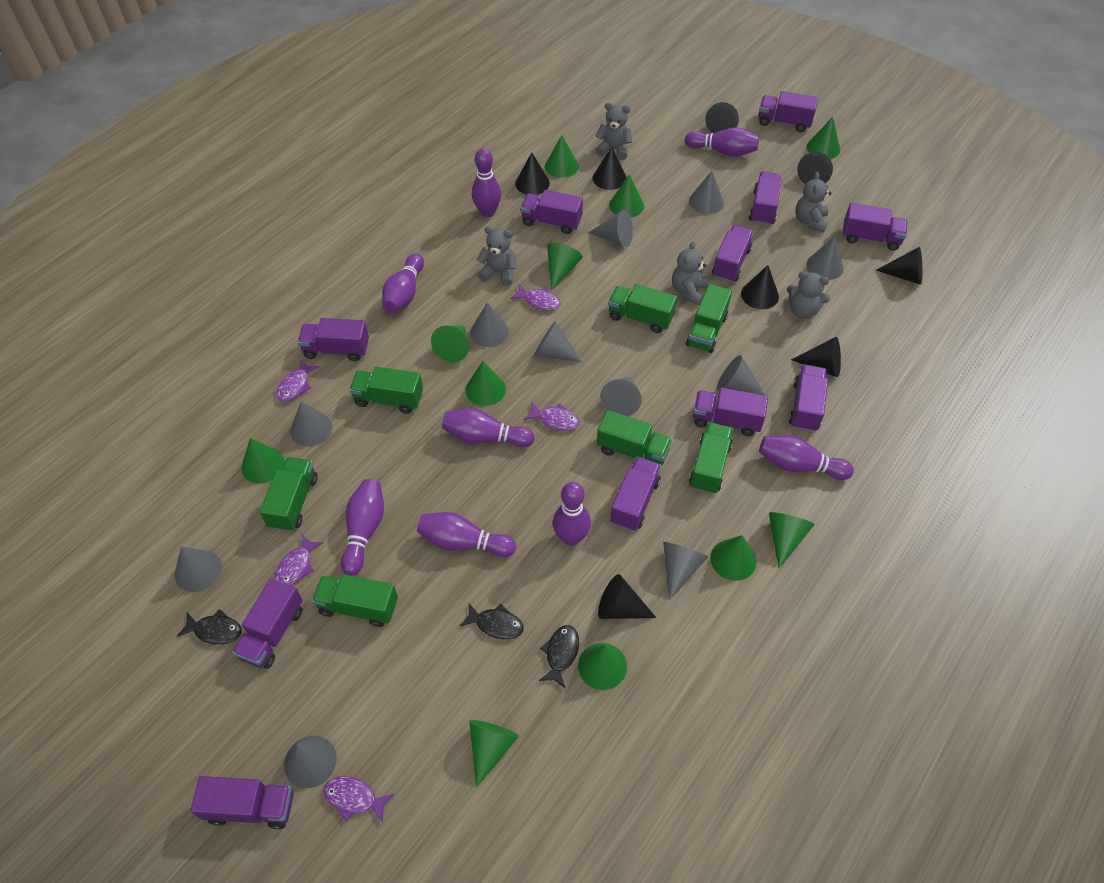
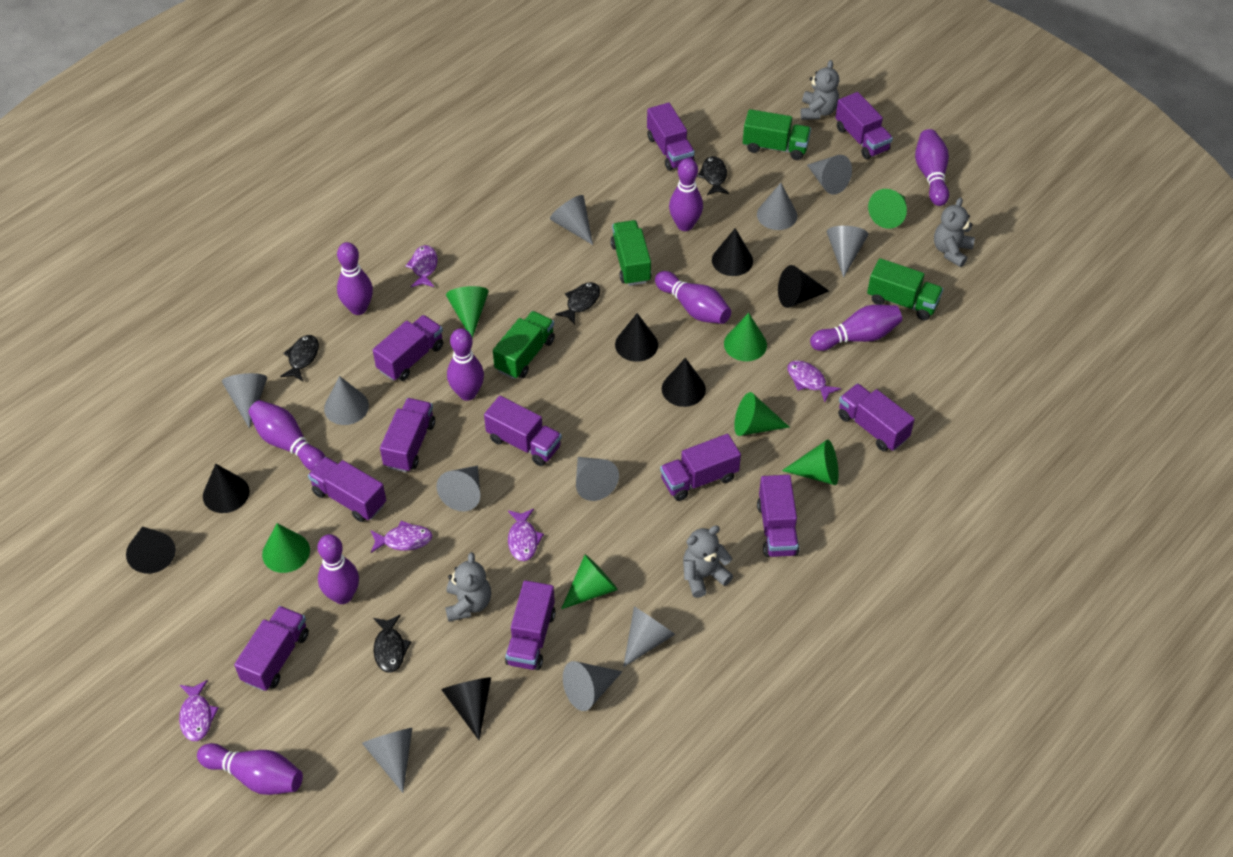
black cone: 8 -> 7
black fish: 3 -> 4
green cone: 11 -> 7
green truck: 7 -> 4
grey teddy bear: 5 -> 4
purple bowling pin: 8 -> 9

